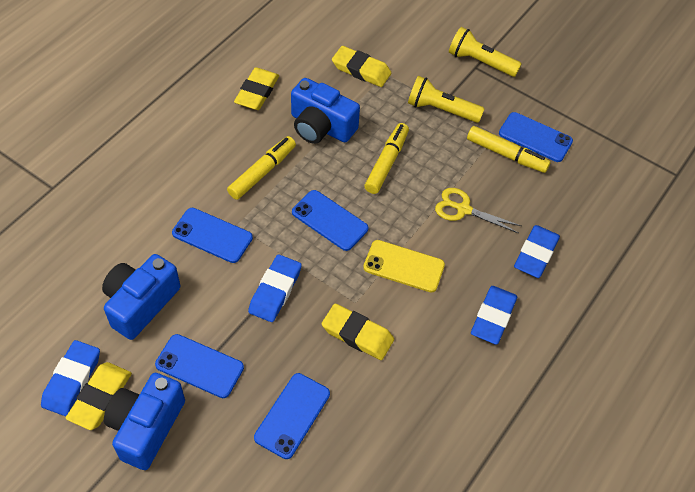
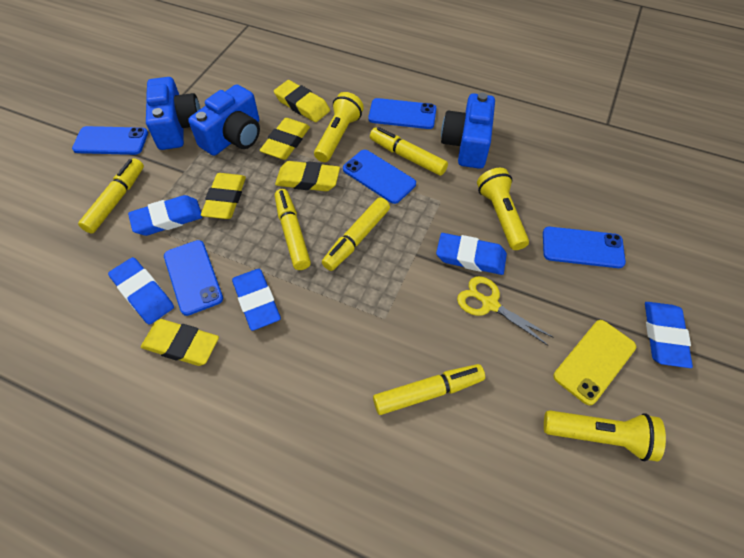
blue eraser: 4 -> 5
yellow eraser: 4 -> 5
yellow flashlight: 2 -> 3
yellow marker: 3 -> 5

